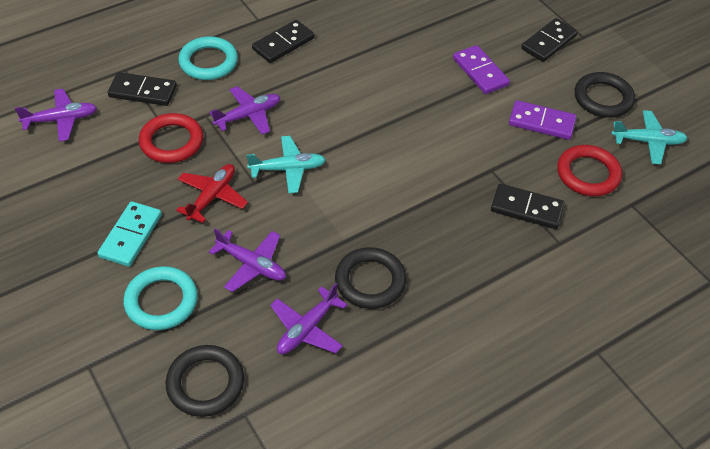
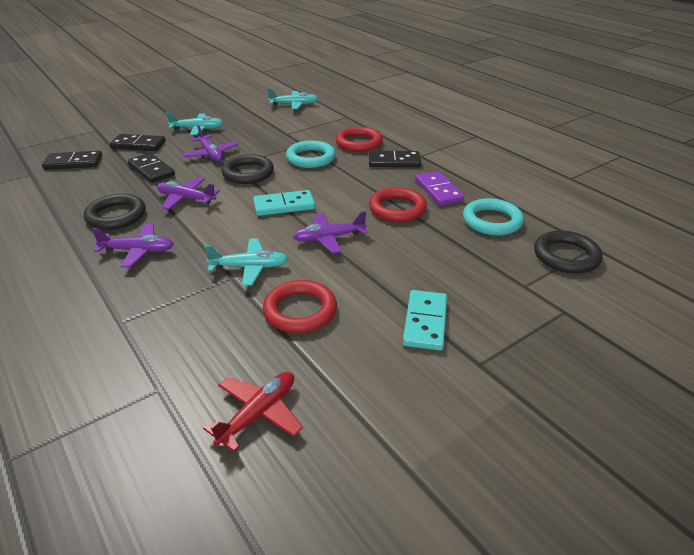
purple domino: 2 -> 1
red ring: 2 -> 3
turquoise domino: 1 -> 2
turquoise plane: 2 -> 3

